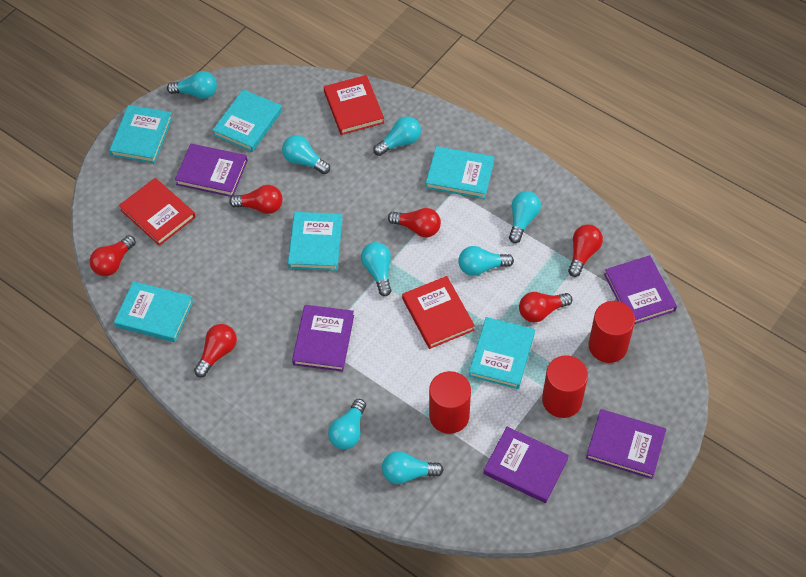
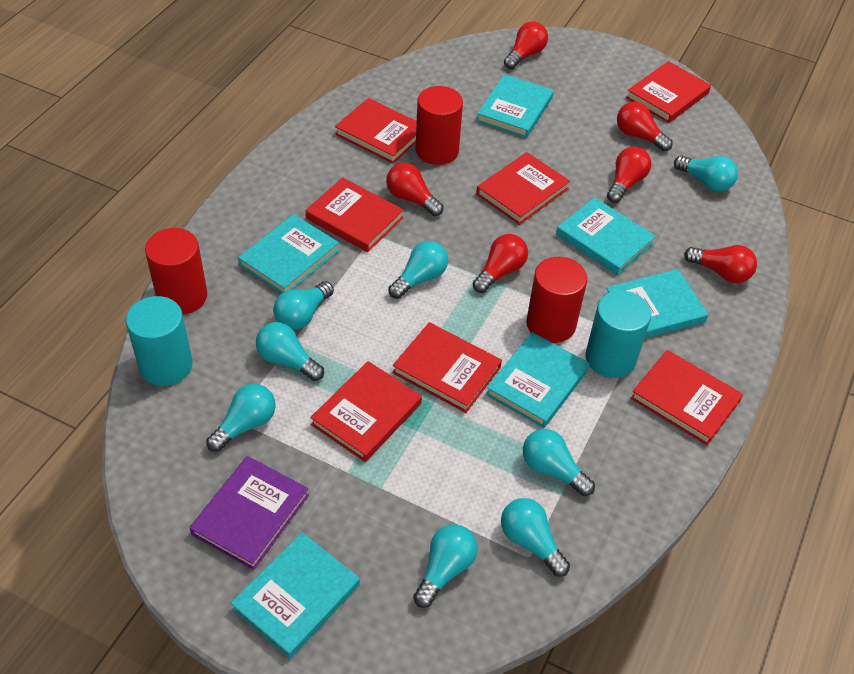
purple book: 5 -> 1
red book: 3 -> 7
turquoise cylinder: 0 -> 2

